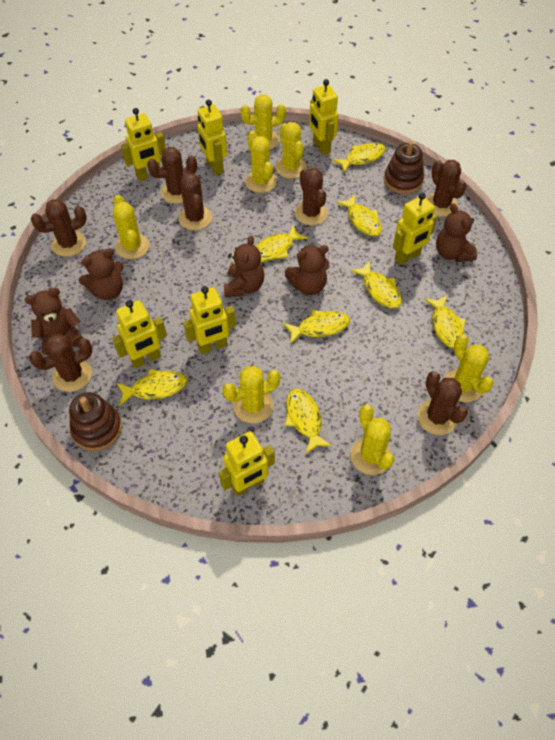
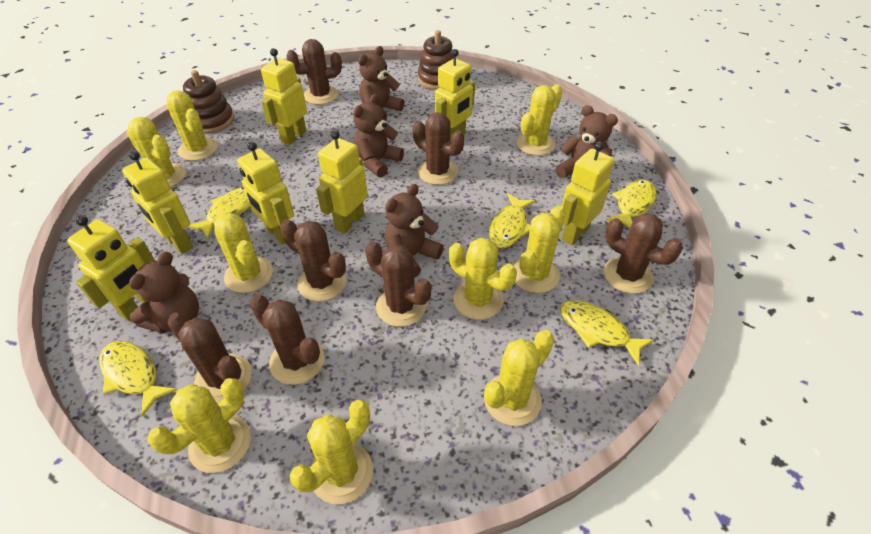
yellow cactus: 7 -> 9
yellow fish: 8 -> 5

